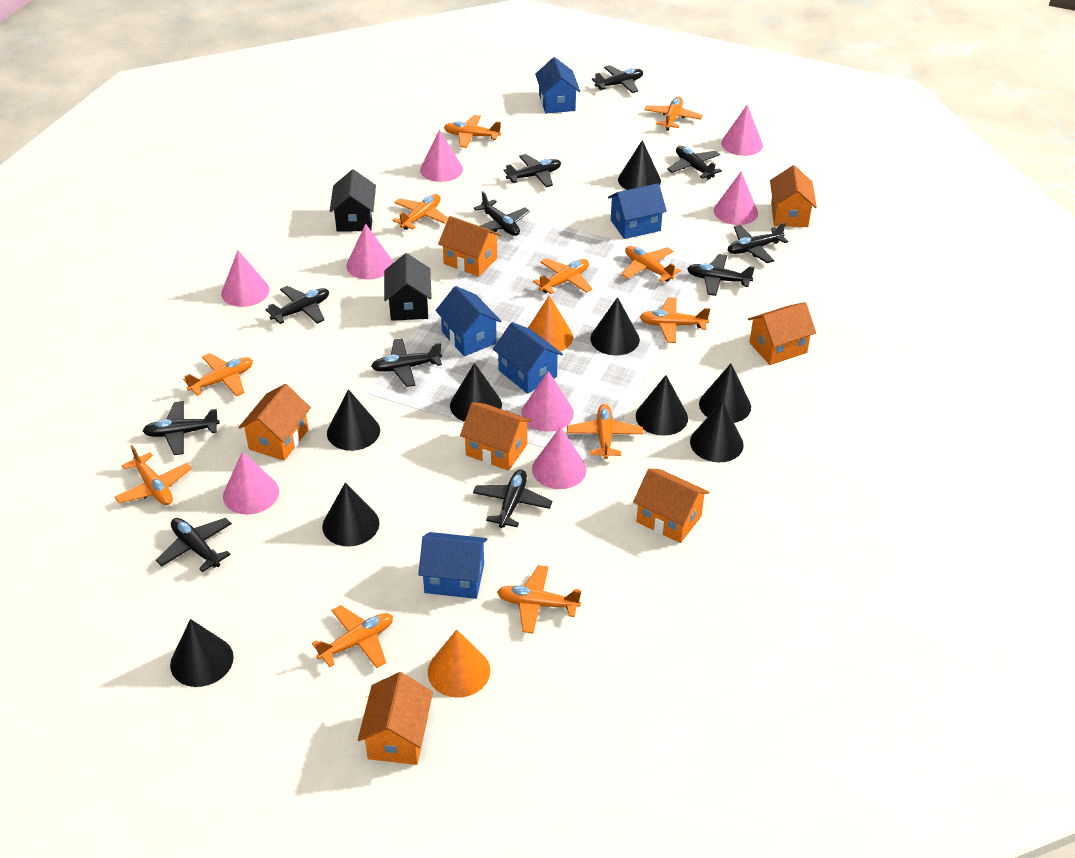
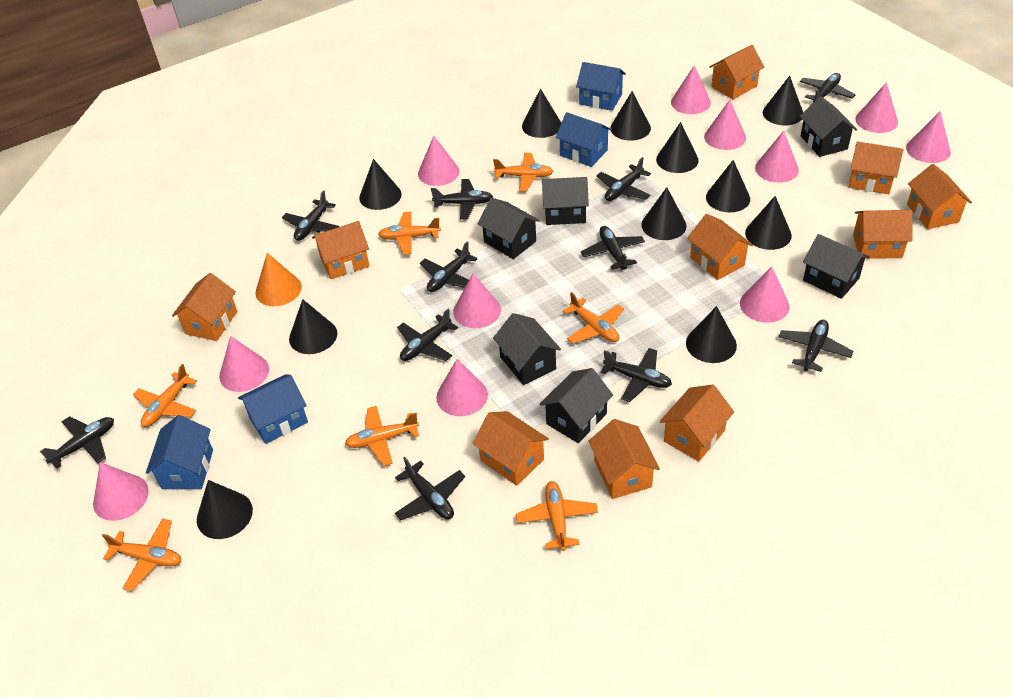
black cone: 9 -> 11
black house: 2 -> 6
blue house: 5 -> 4
orange cone: 2 -> 1
orange house: 7 -> 10
orange plane: 11 -> 7
pink cone: 8 -> 11

